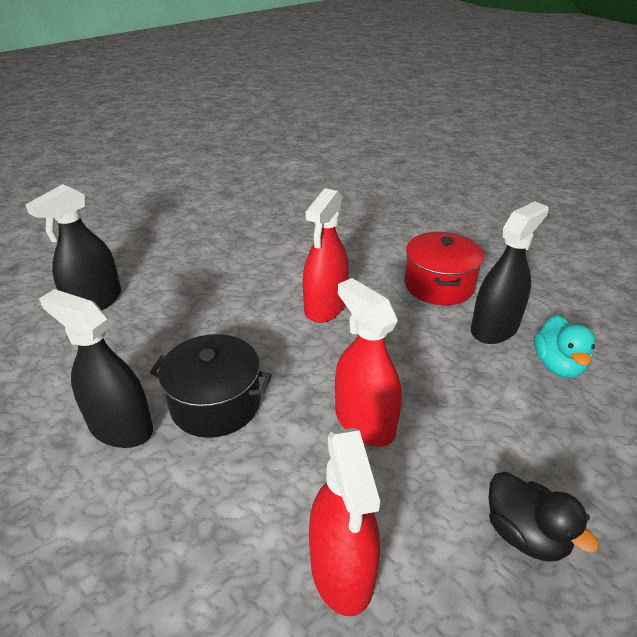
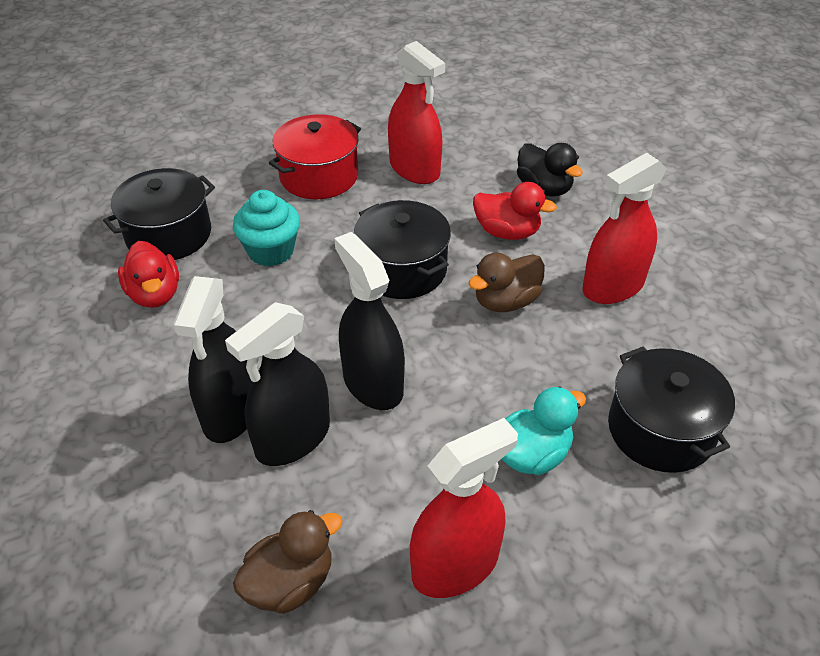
black pot: 1 -> 3
brown duck: 0 -> 2
red duck: 0 -> 2
turquoise cupcake: 0 -> 1

